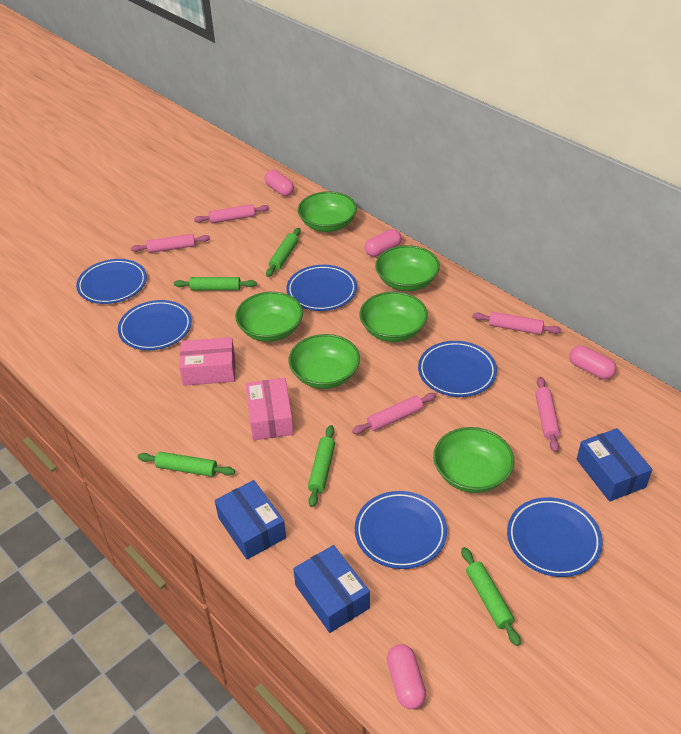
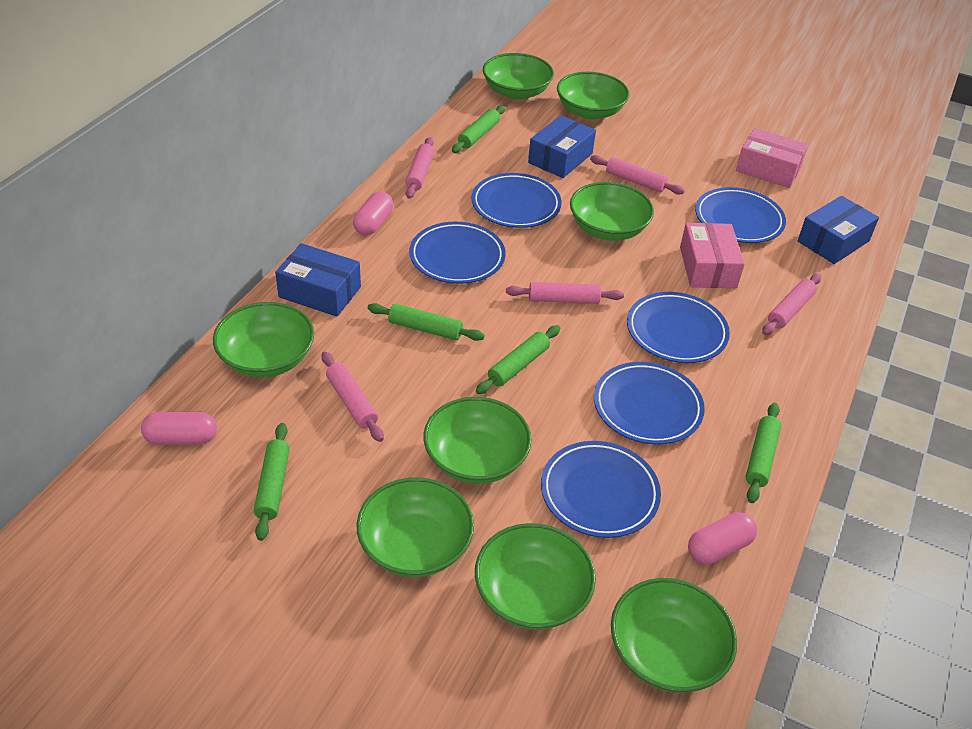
green bowl: 6 -> 8
pink capsule: 4 -> 3

